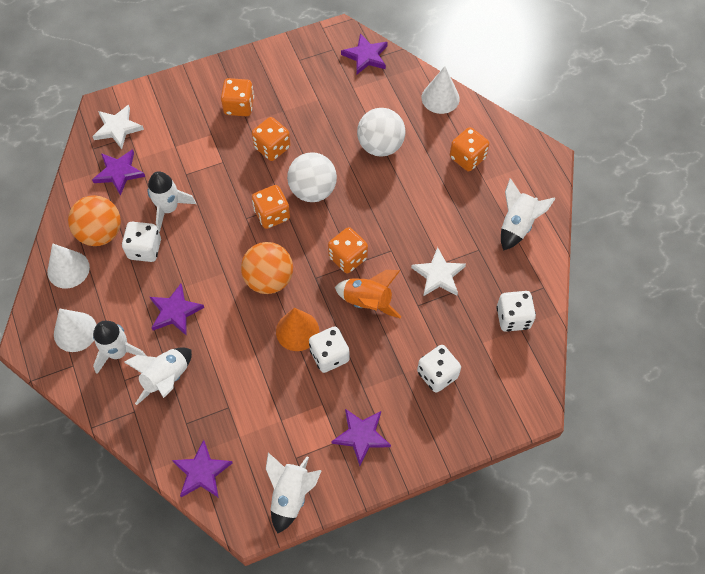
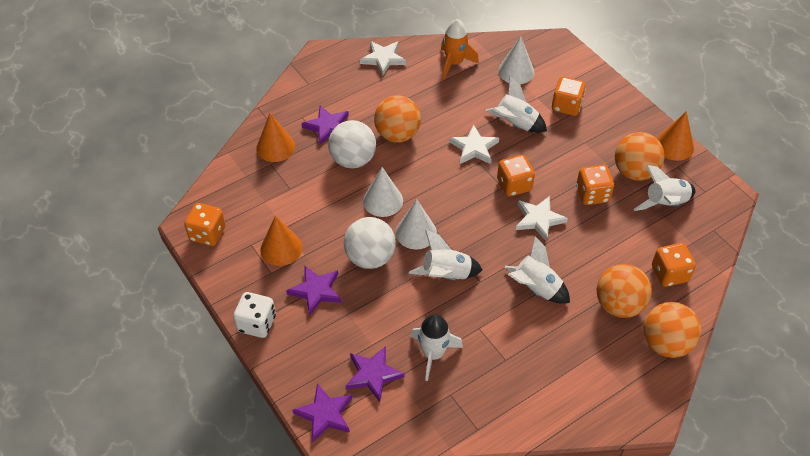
orange ball: 2 -> 4
orange cone: 1 -> 3
purple star: 5 -> 4
white dice: 4 -> 1
white star: 2 -> 3

